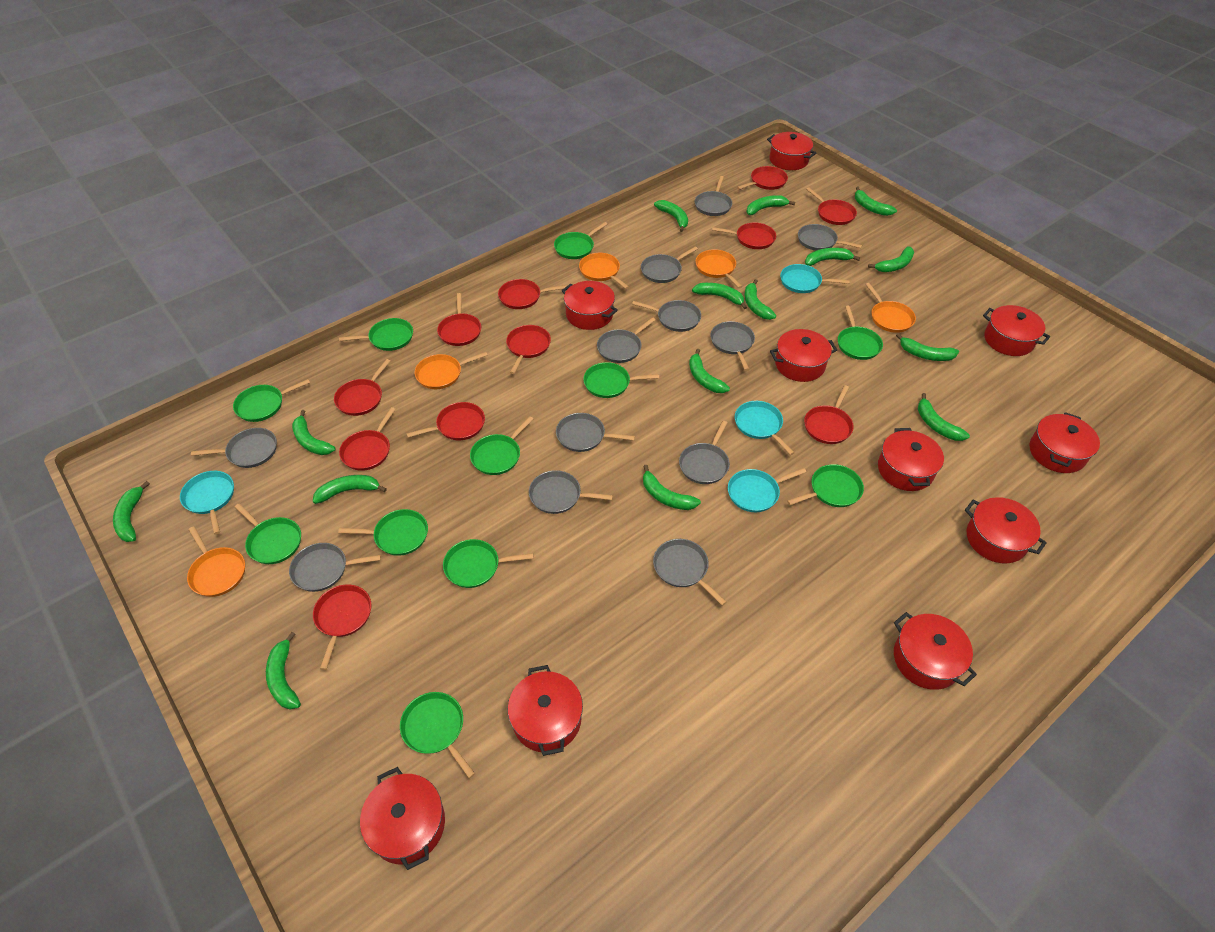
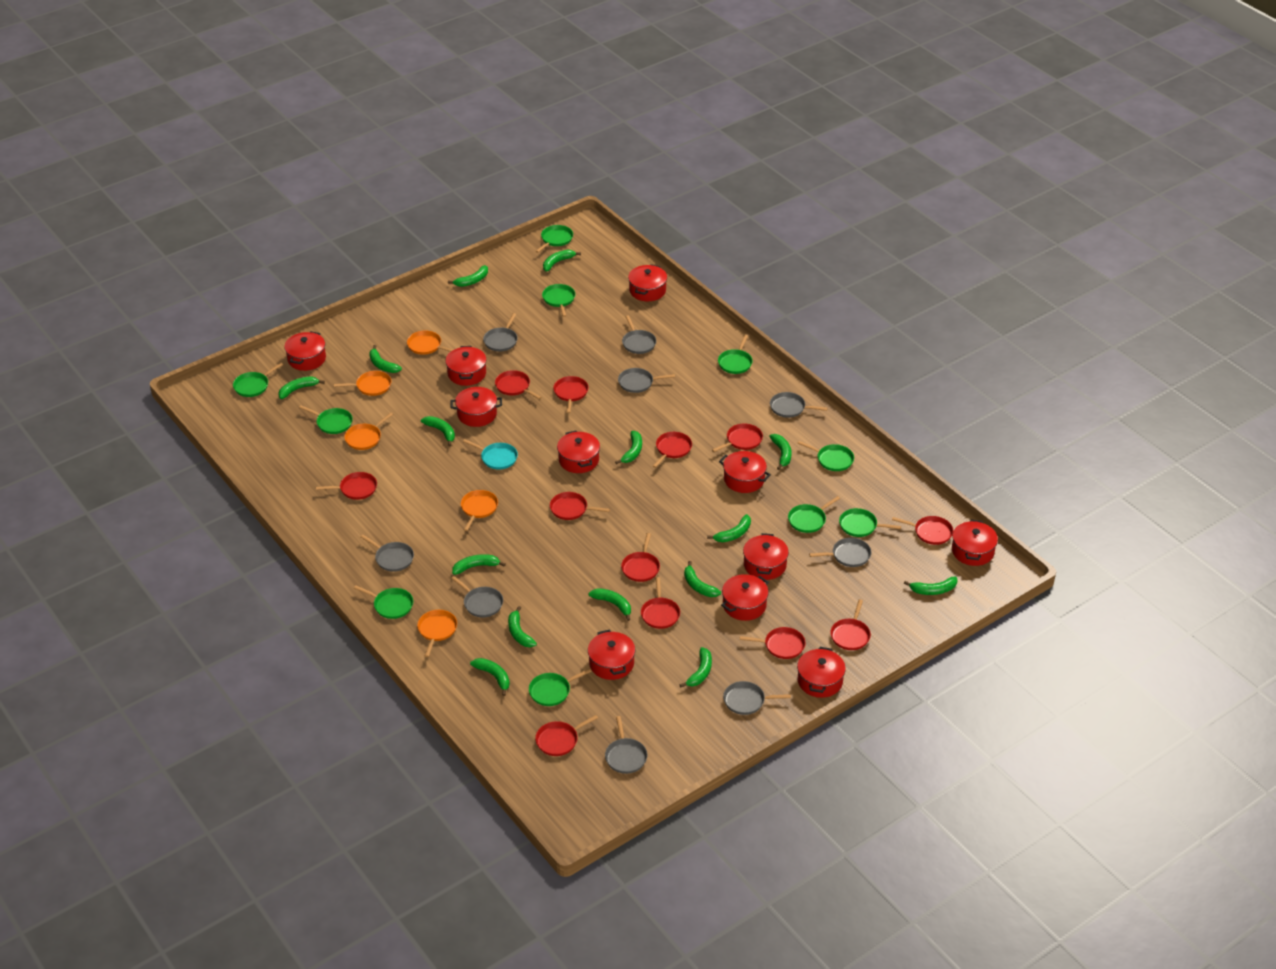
green pan: 11 -> 10
grey pan: 12 -> 9
red pan: 11 -> 12
red pot: 10 -> 11
turquoise pan: 4 -> 1

